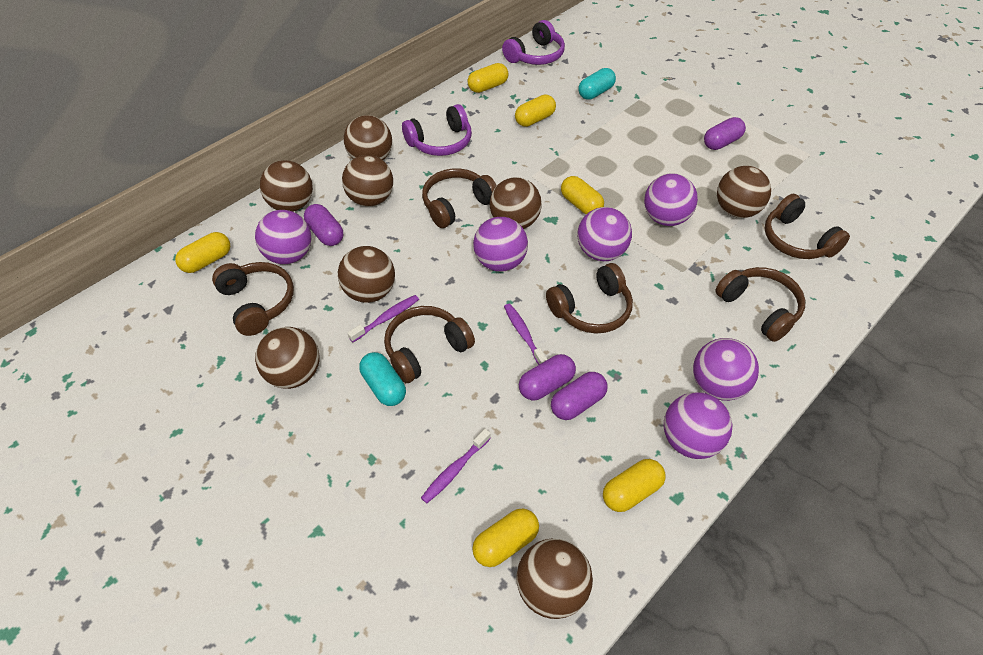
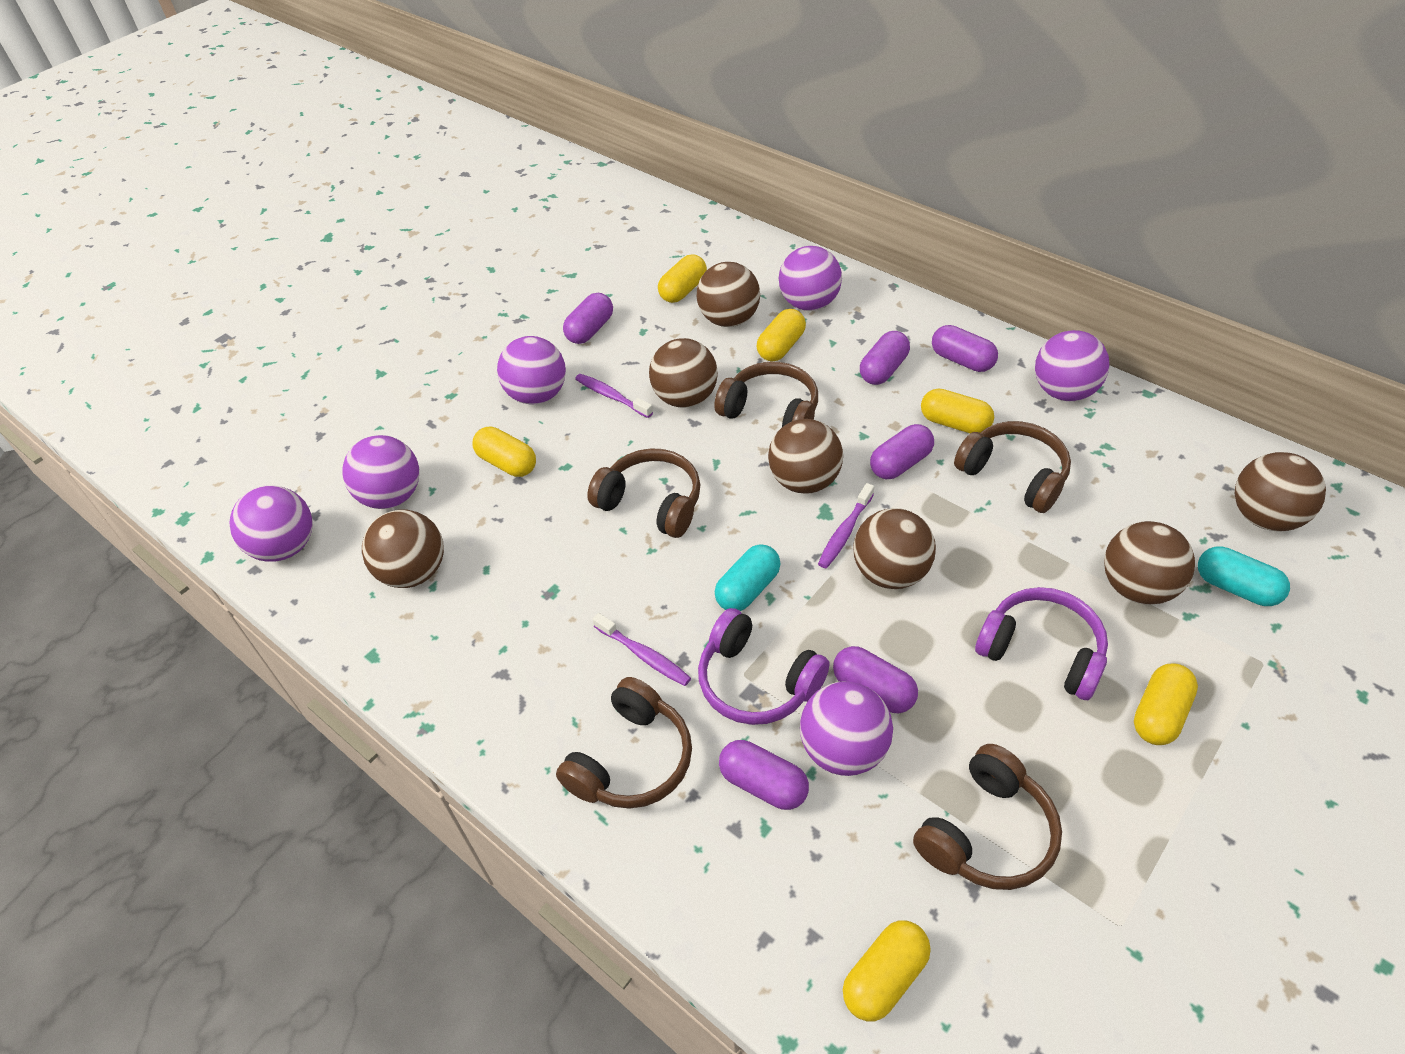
brown ball: 8 -> 7
brown headphones: 6 -> 5
purple capsule: 4 -> 6

